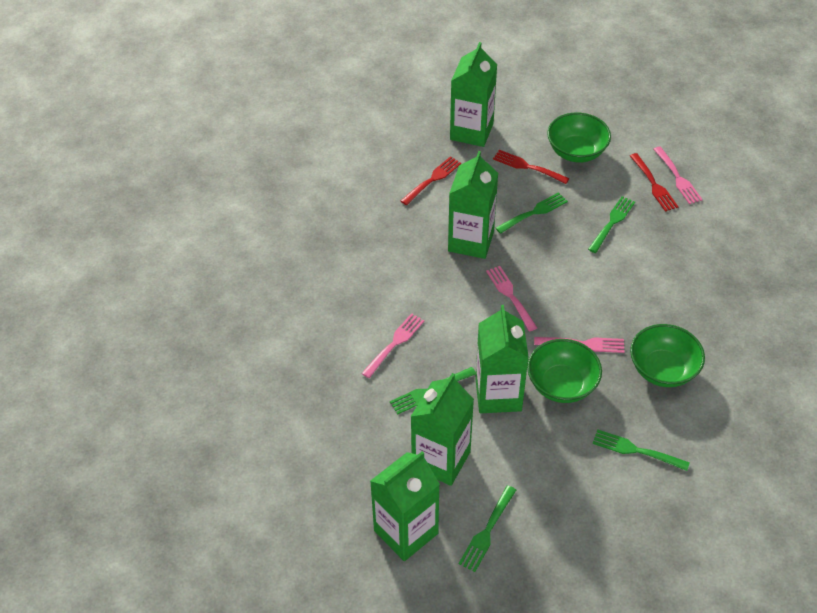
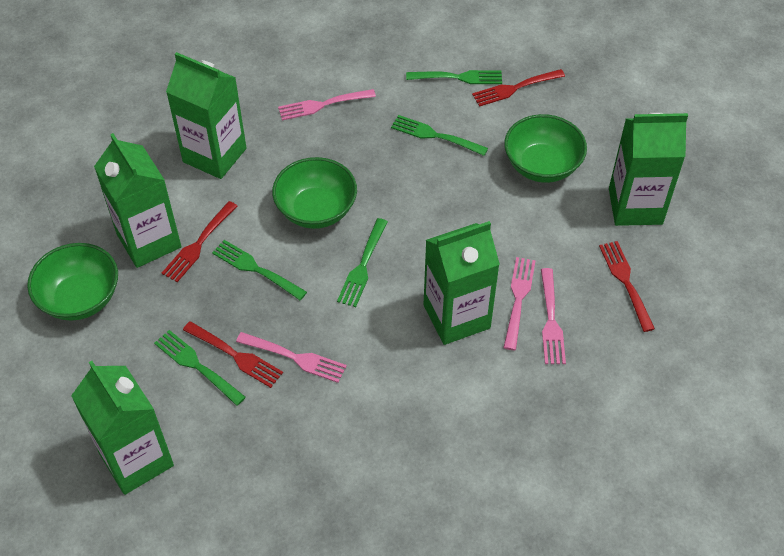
red fork: 3 -> 4

